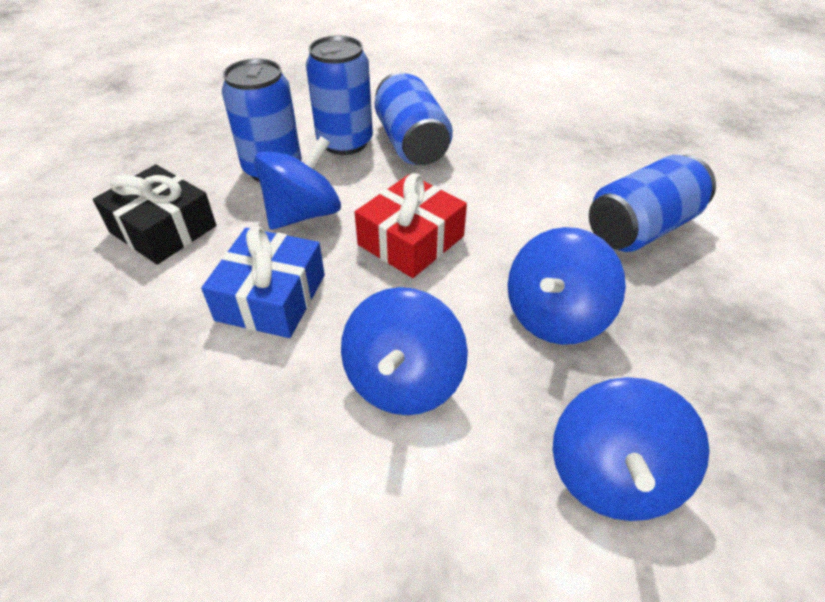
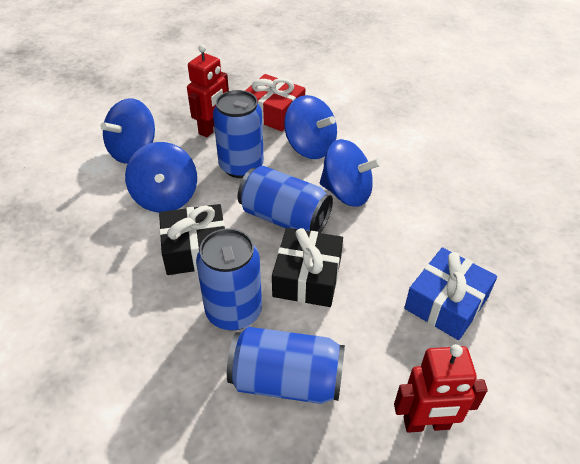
black gift: 1 -> 2
red robot: 0 -> 2

